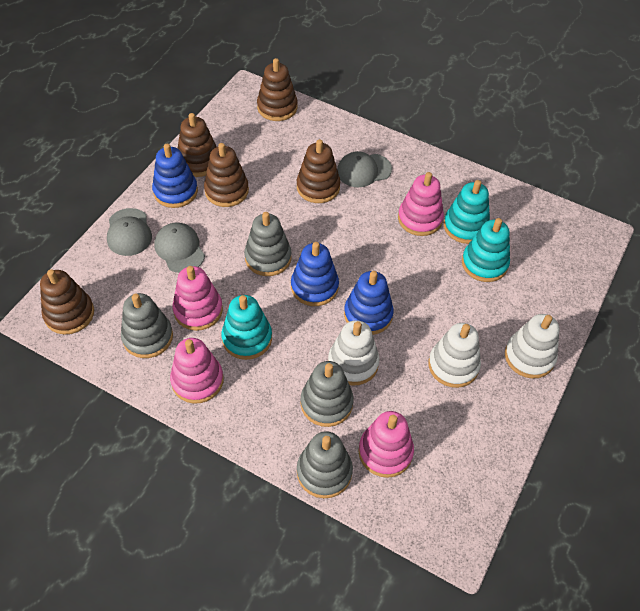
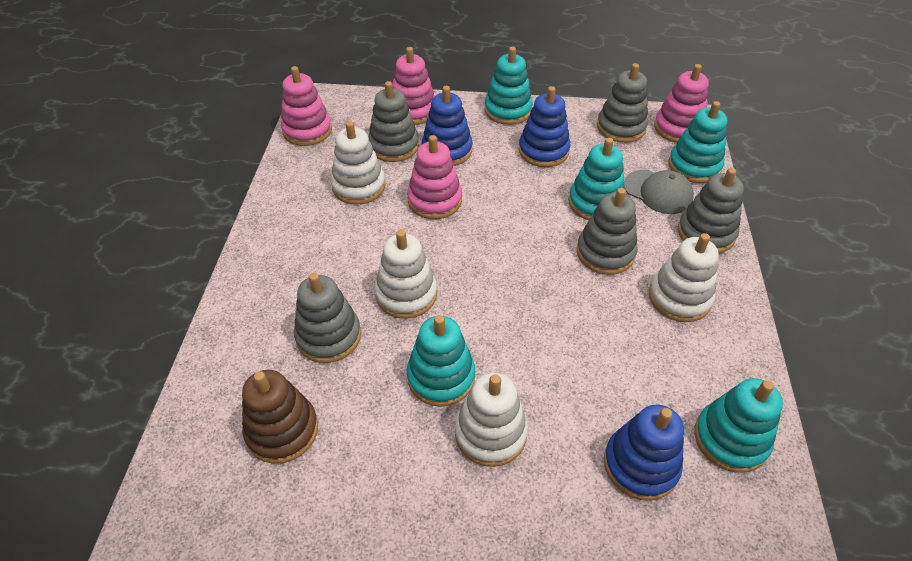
brown stacking toy: 5 -> 1
grey cap: 3 -> 1
grey stacking toy: 4 -> 5
turquoise stacking toy: 3 -> 5
white stacking toy: 3 -> 4

